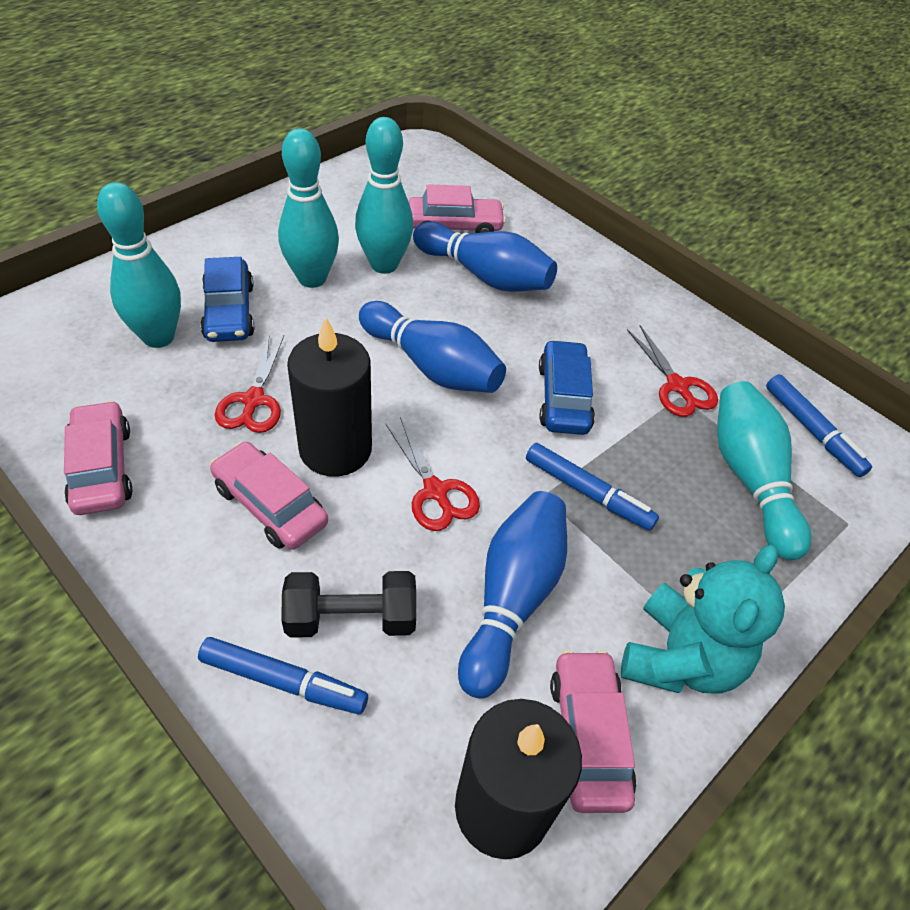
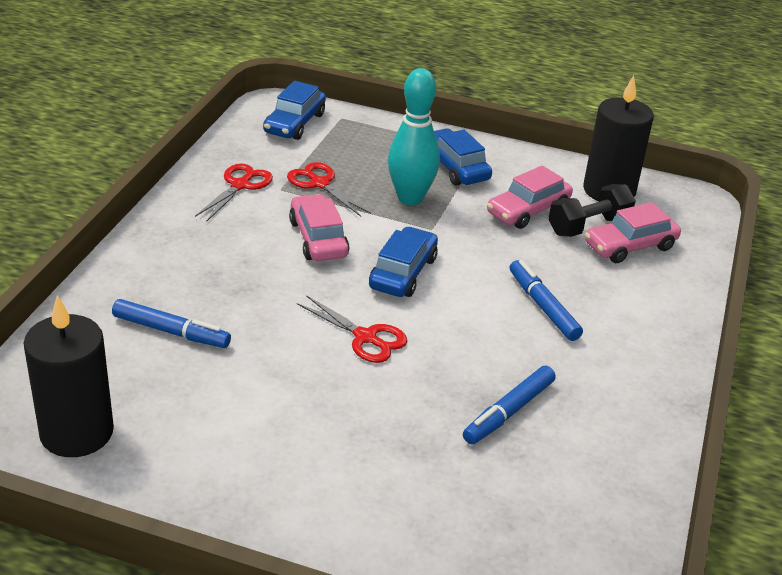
blue bowling pin: 3 -> 0
blue car: 2 -> 3
pink car: 4 -> 3
turquoise bowling pin: 4 -> 1
turquoise teddy bear: 1 -> 0

